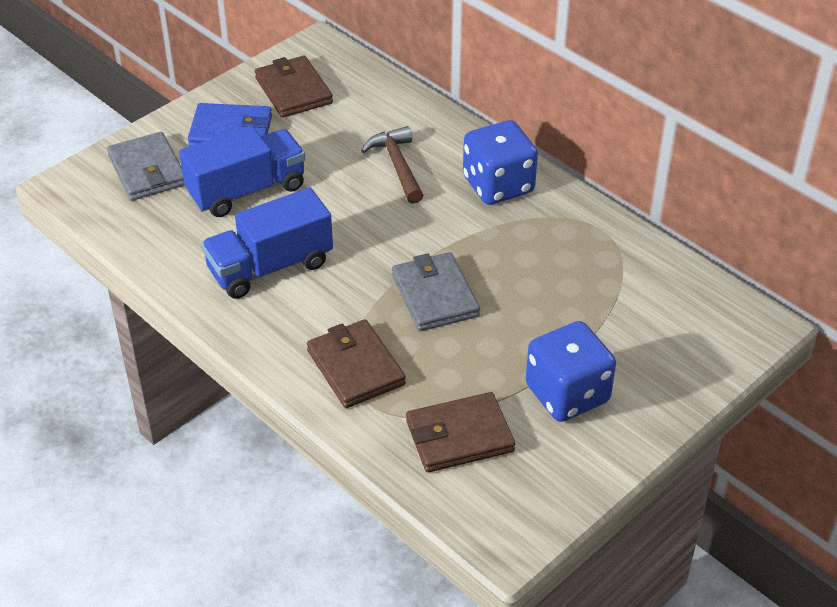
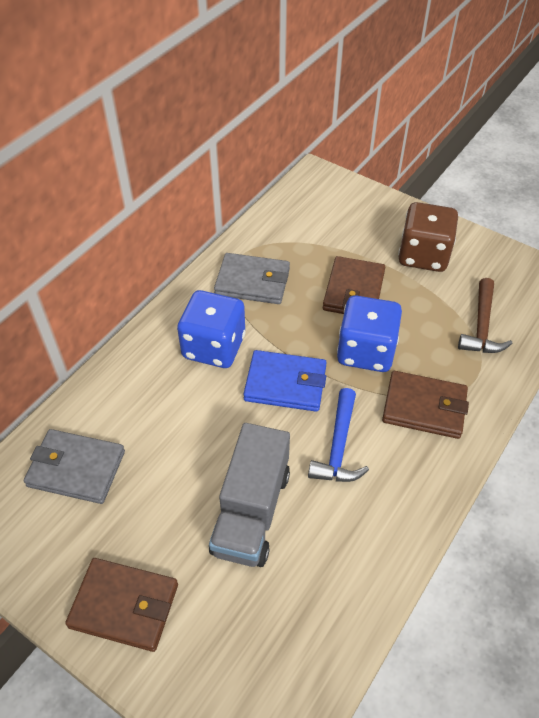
blue hammer: 0 -> 1
blue truck: 2 -> 0
brown dice: 0 -> 1
grey truck: 0 -> 1

